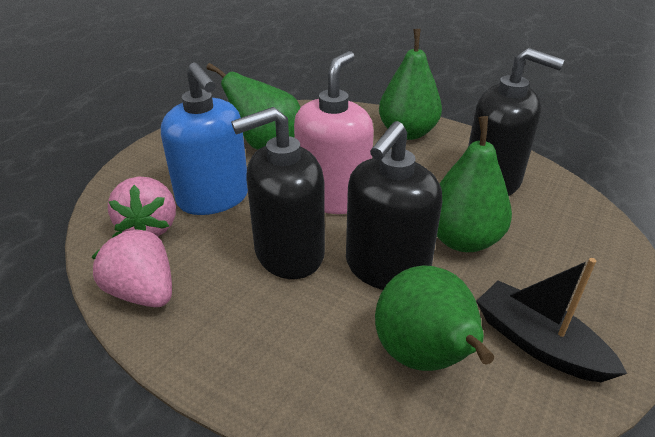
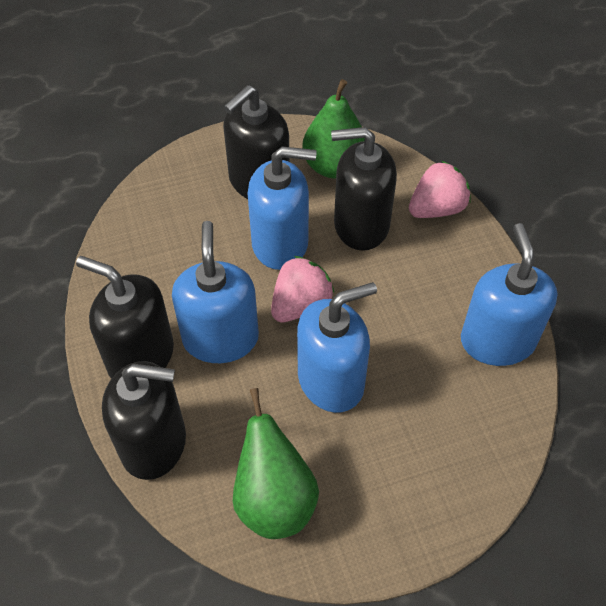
black boat: 1 -> 0
black soap dispenser: 3 -> 4
blue soap dispenser: 1 -> 4
green pear: 4 -> 2
pink soap dispenser: 1 -> 0

